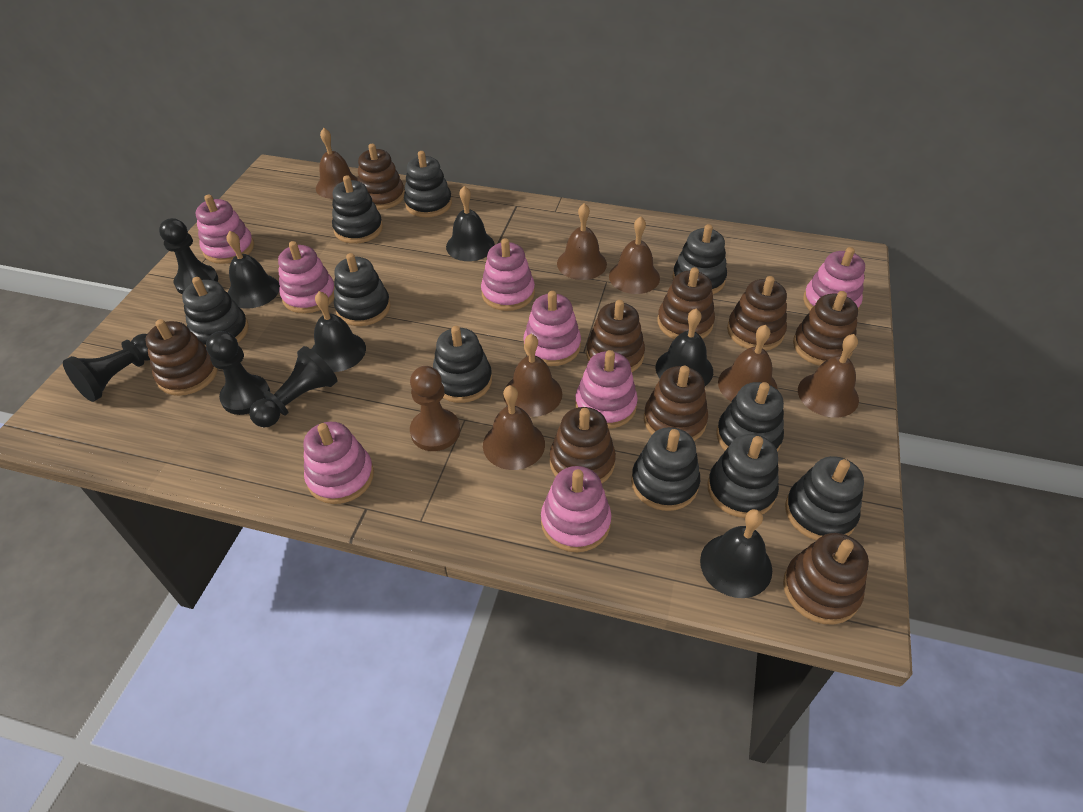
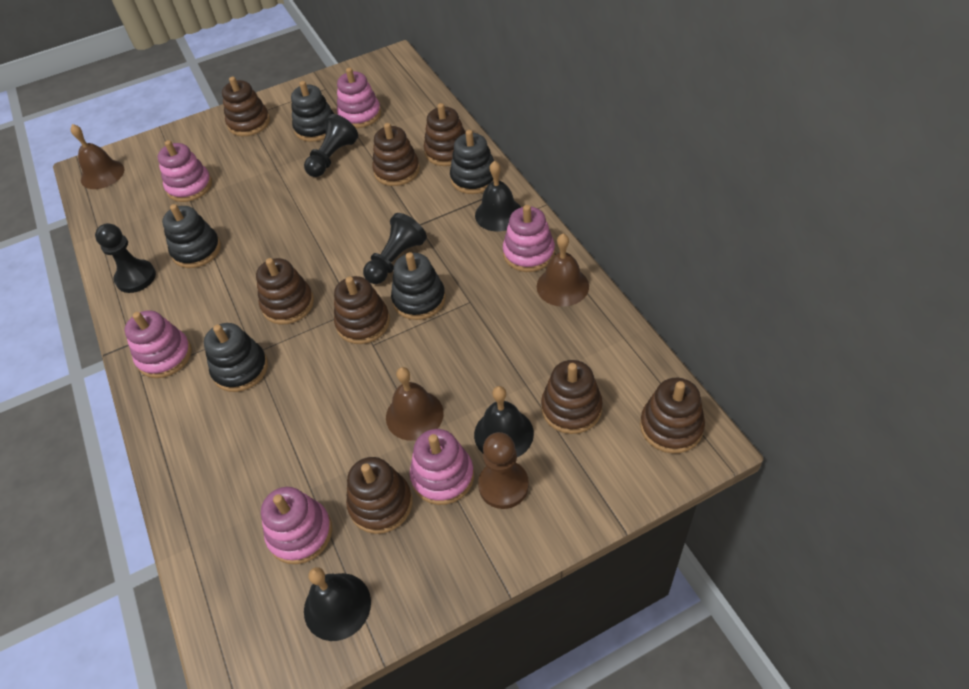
black bell: 5 -> 3
black pawn: 4 -> 3
black stacking toy: 10 -> 5
brown bell: 7 -> 3
brown stacking toy: 9 -> 8
pink stacking toy: 8 -> 6

